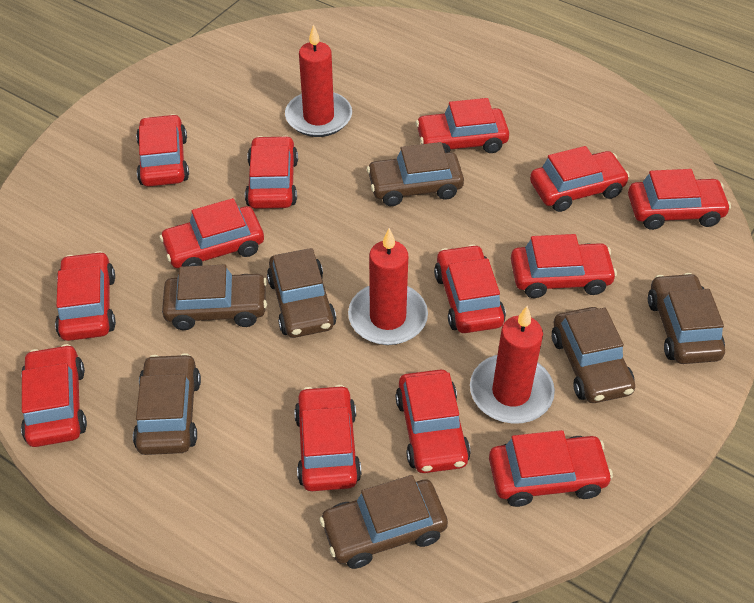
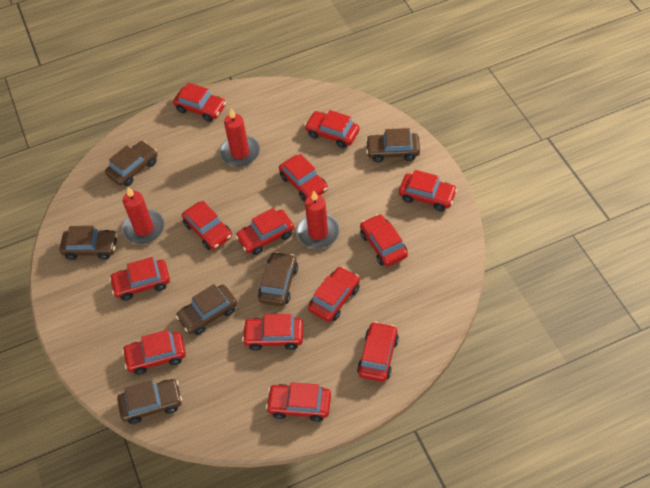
brown car: 7 -> 6

